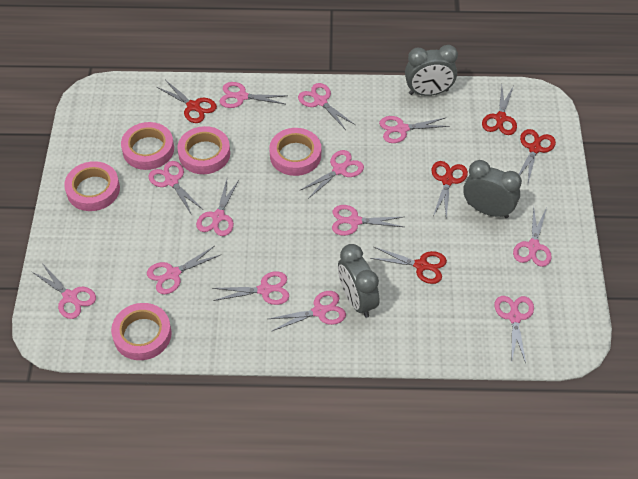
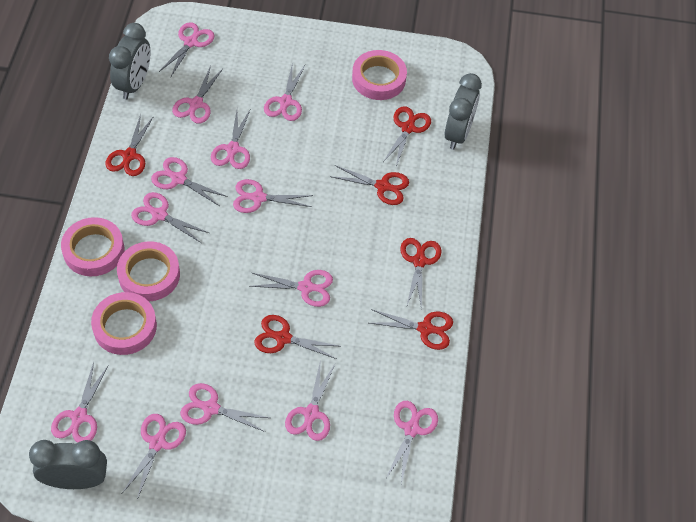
pink tape: 5 -> 4
red scissors: 5 -> 6

